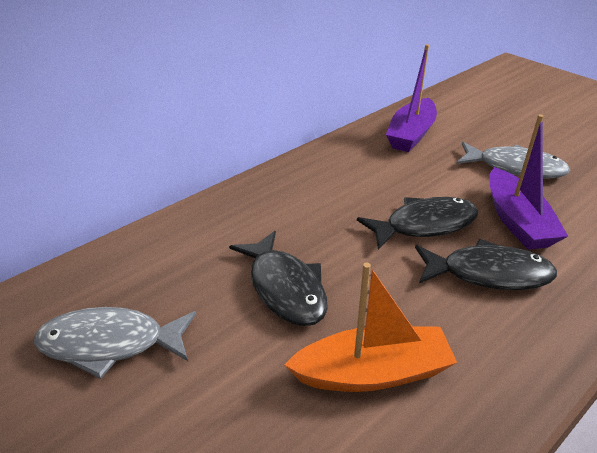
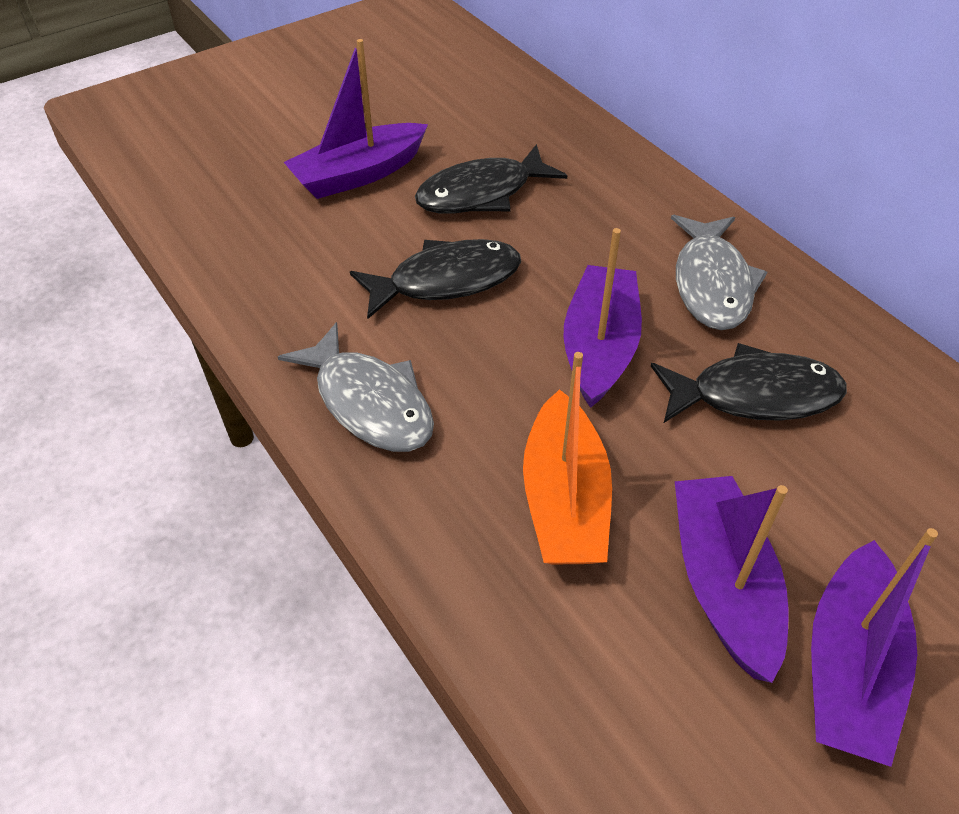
purple boat: 2 -> 4

